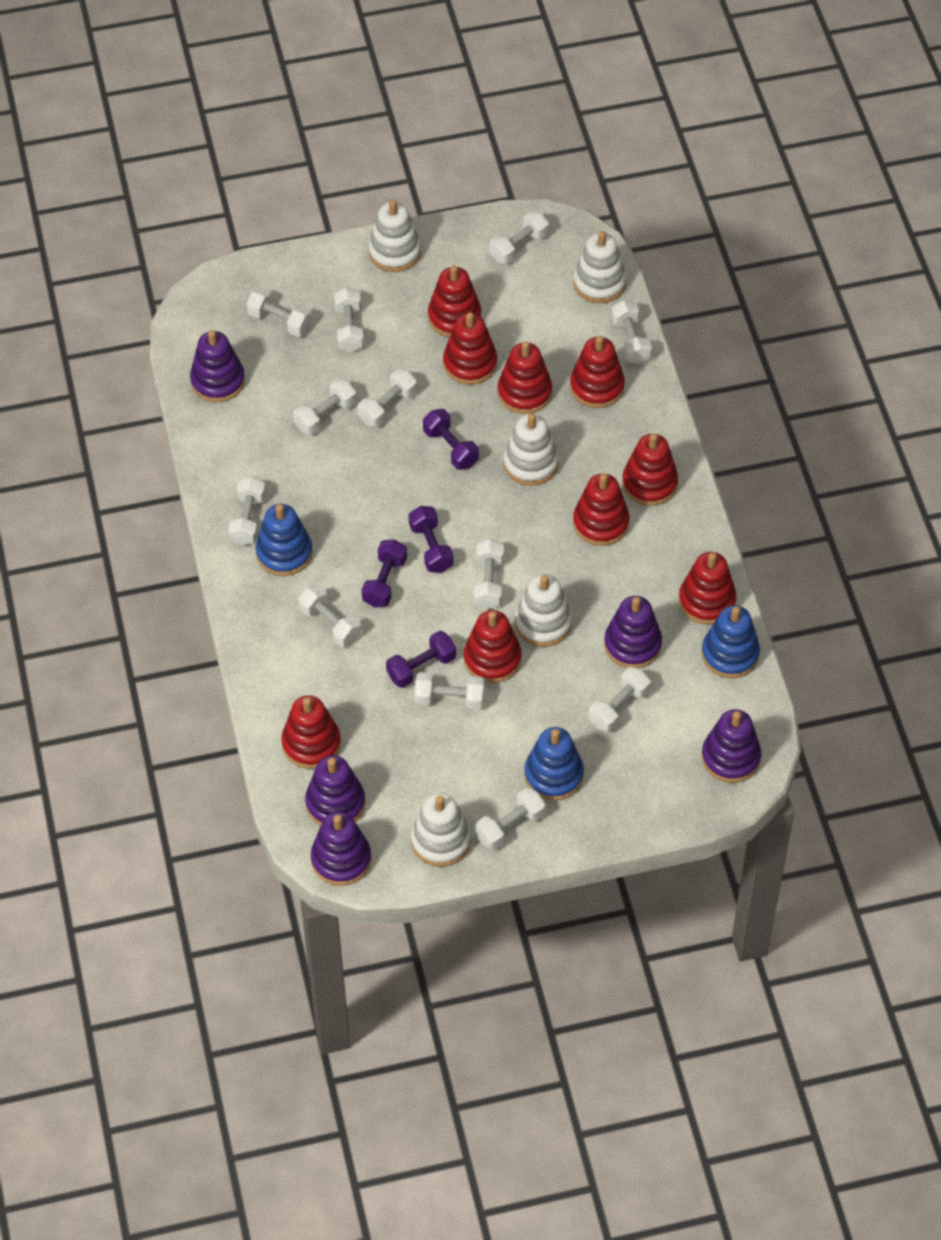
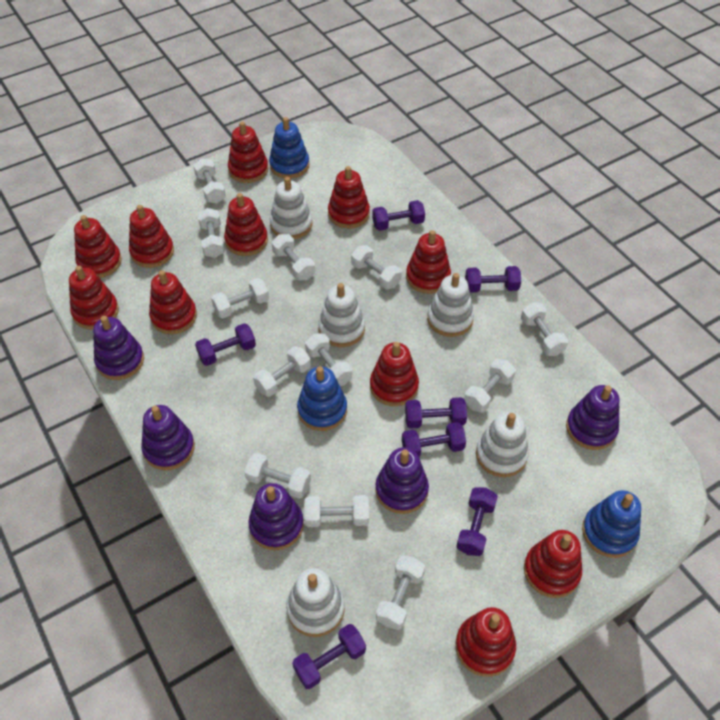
purple dumbbell: 4 -> 7
red stacking toy: 9 -> 11

